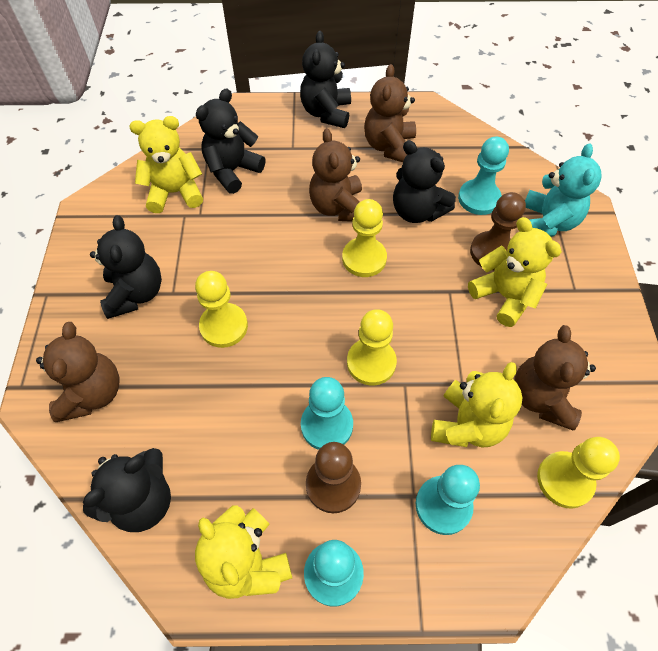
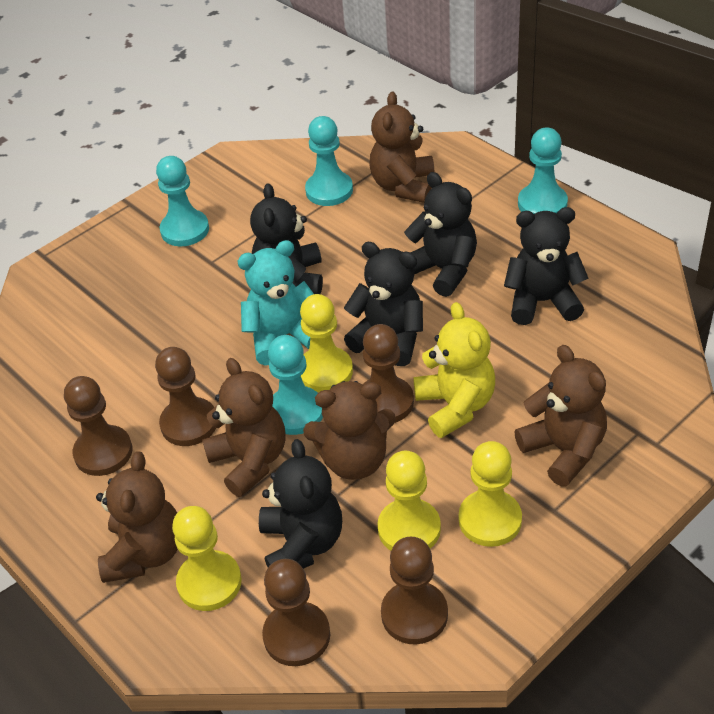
brown pawn: 2 -> 5
brown teddy bear: 4 -> 5
yellow teddy bear: 4 -> 1

